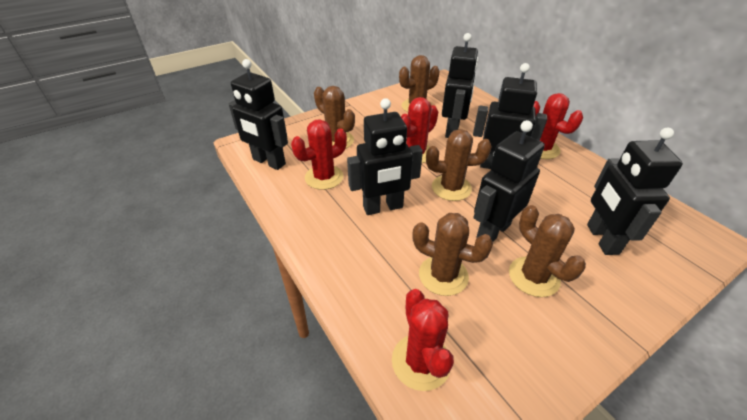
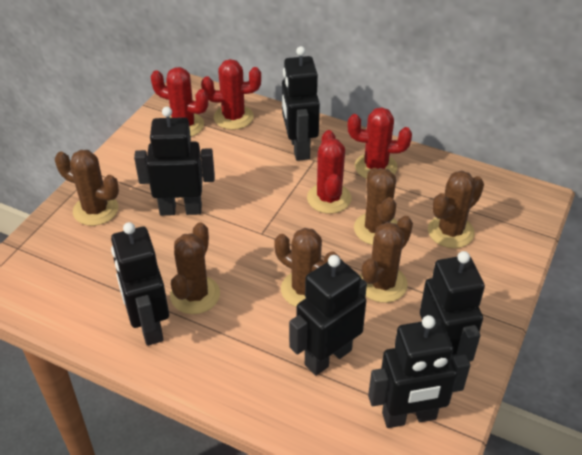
brown cactus: 5 -> 6

